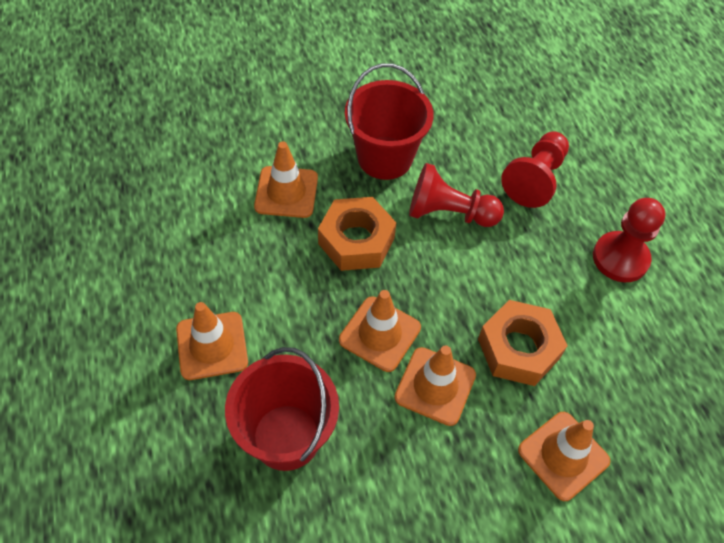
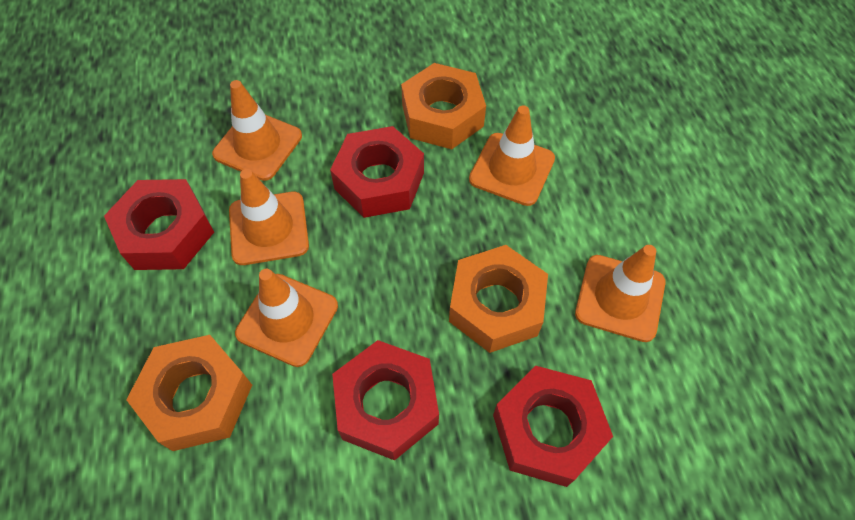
orange nut: 2 -> 3
red bucket: 2 -> 0
red nut: 0 -> 4
red pawn: 3 -> 0

